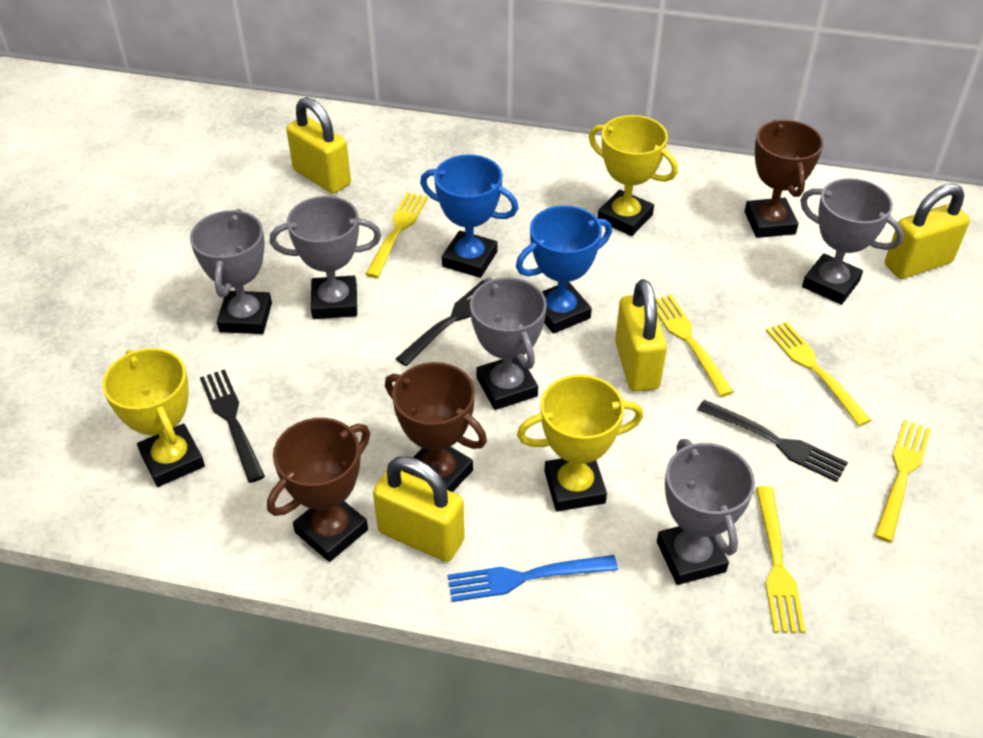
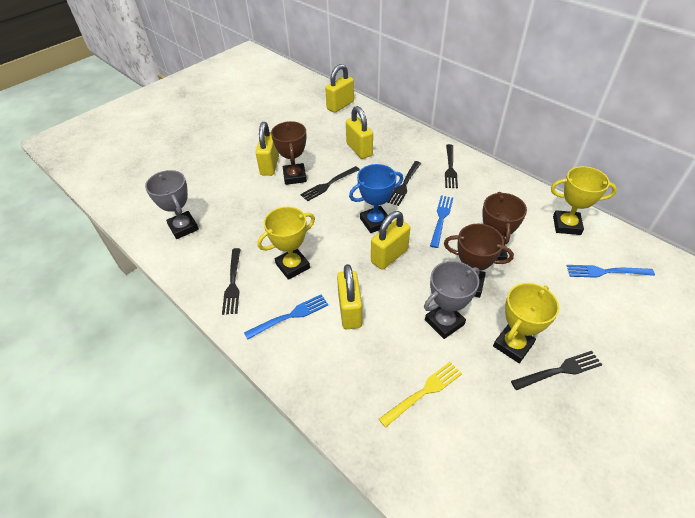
black fork: 3 -> 5
blue fork: 1 -> 3
blue trophy: 2 -> 1
grey trophy: 5 -> 2
yellow fork: 5 -> 1
yellow padlock: 4 -> 5

